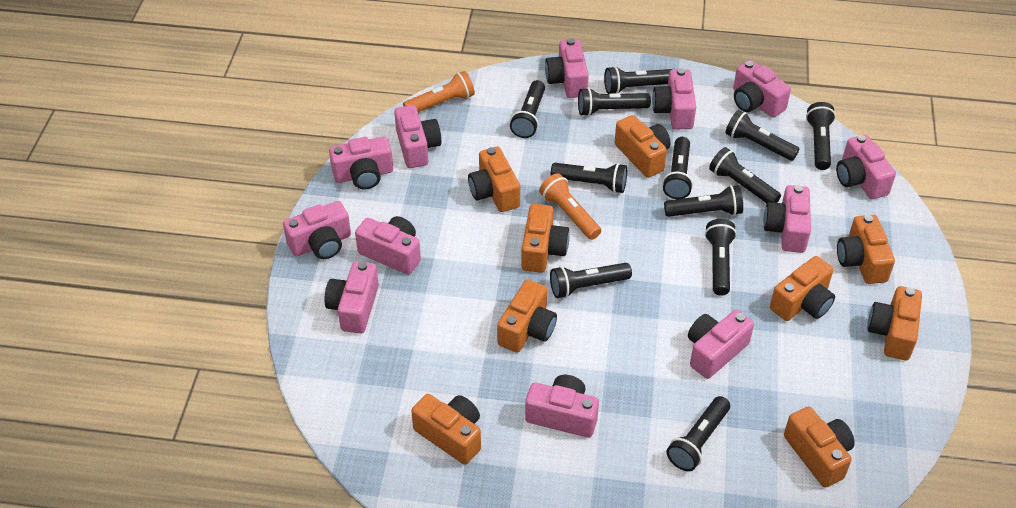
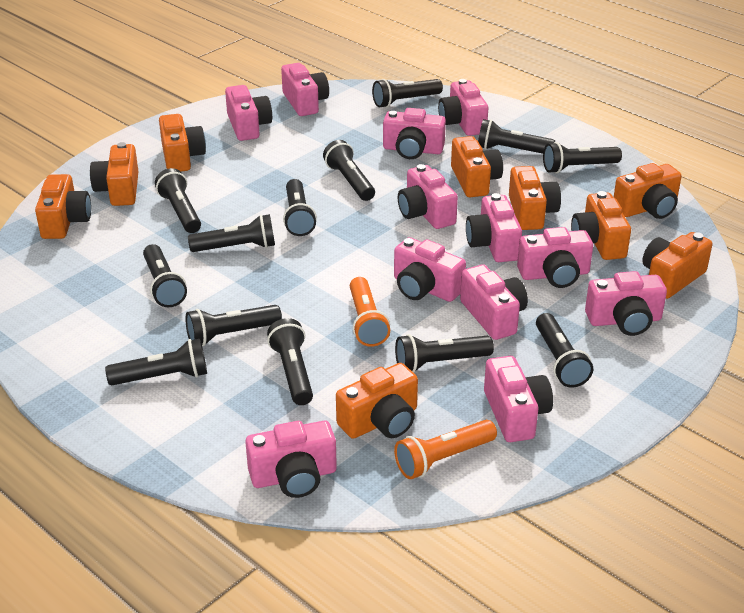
black flashlight: 12 -> 13

